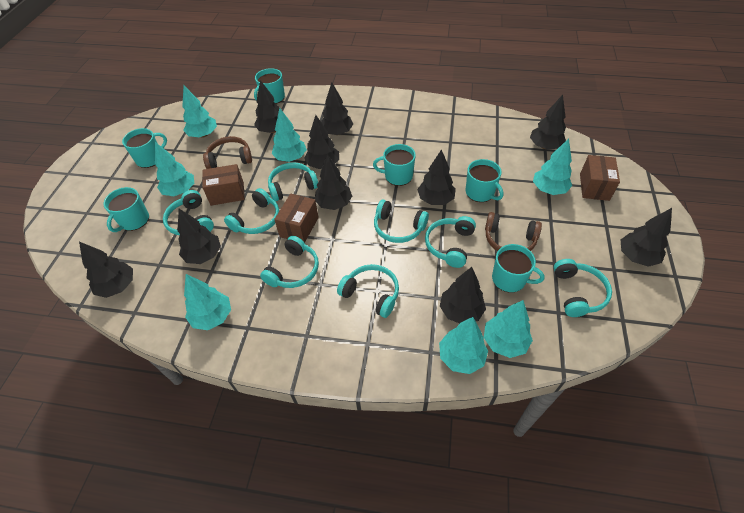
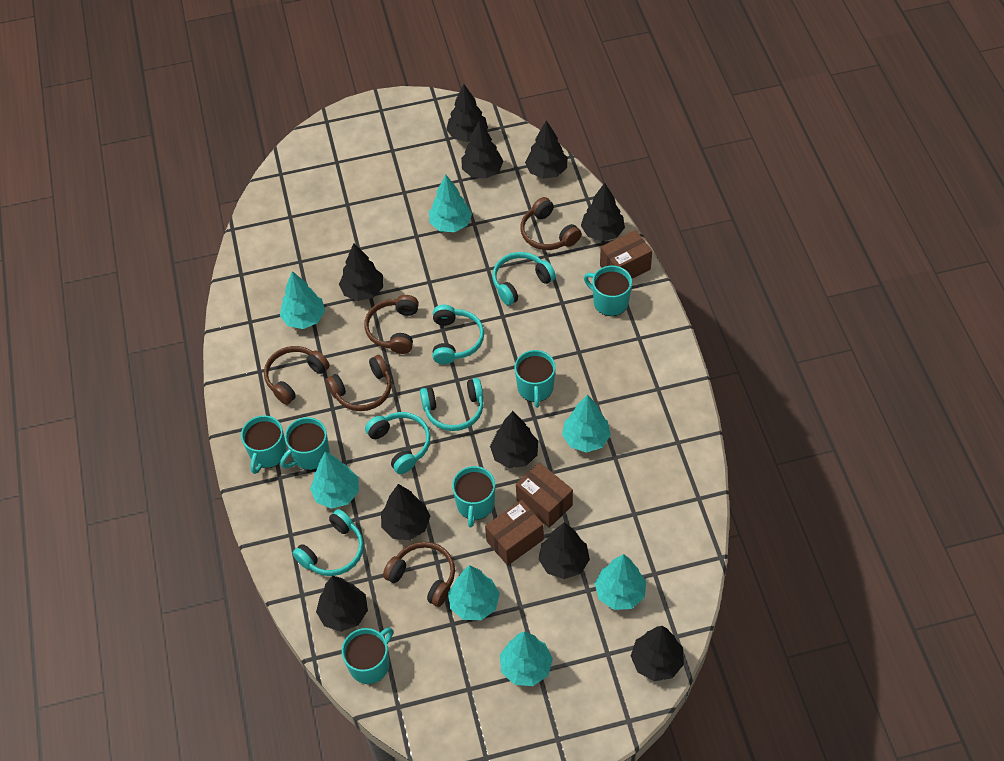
brown headphones: 2 -> 5
turquoise headphones: 8 -> 5

